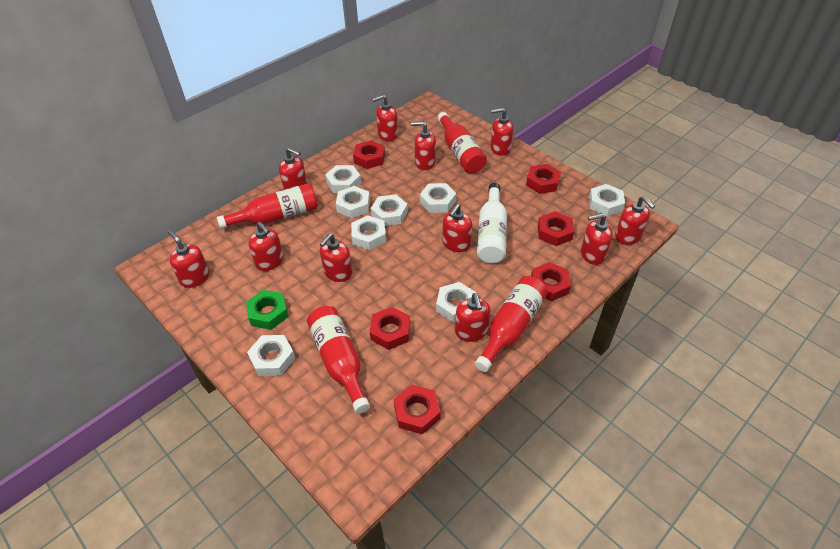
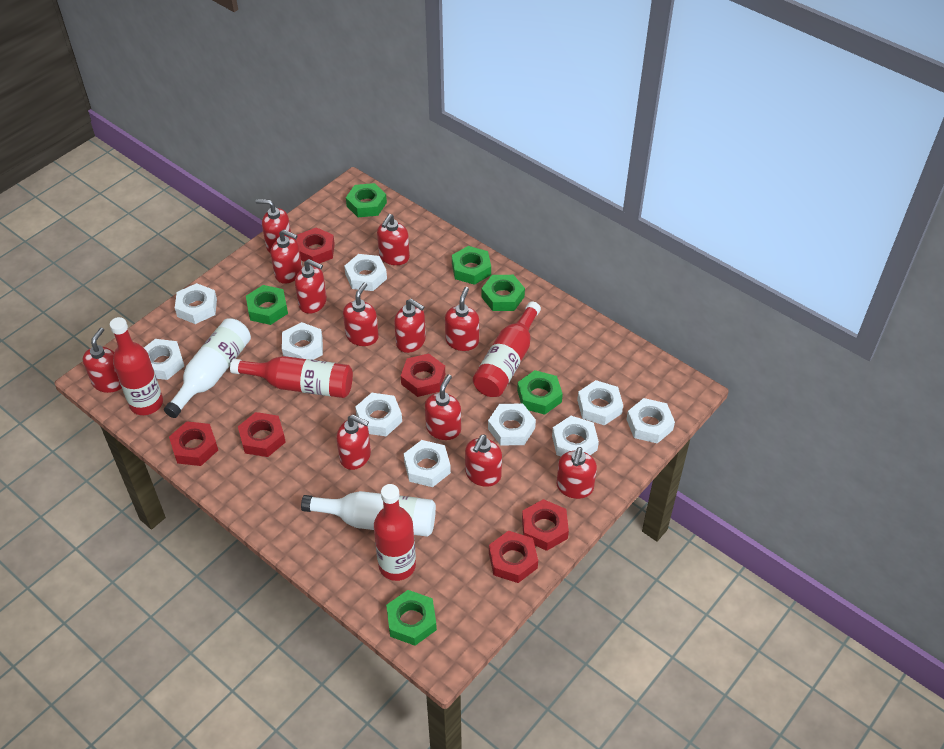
green nut: 1 -> 6
red soap dispenser: 11 -> 12
white bottle: 1 -> 2
white nut: 8 -> 10

